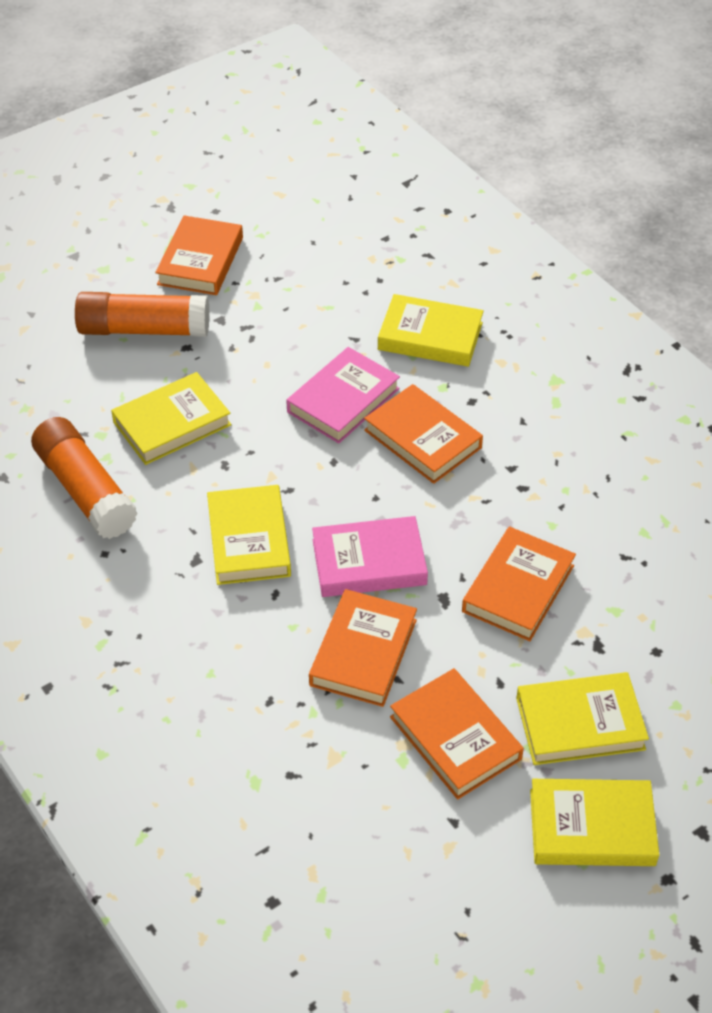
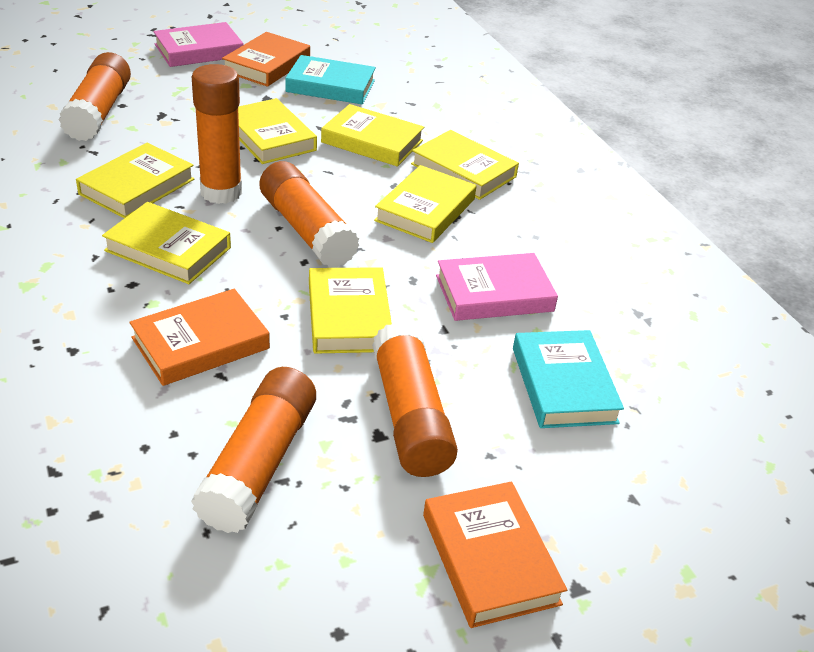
orange book: 5 -> 3
orange glue stick: 2 -> 5
turquoise book: 0 -> 2
yellow book: 5 -> 7

